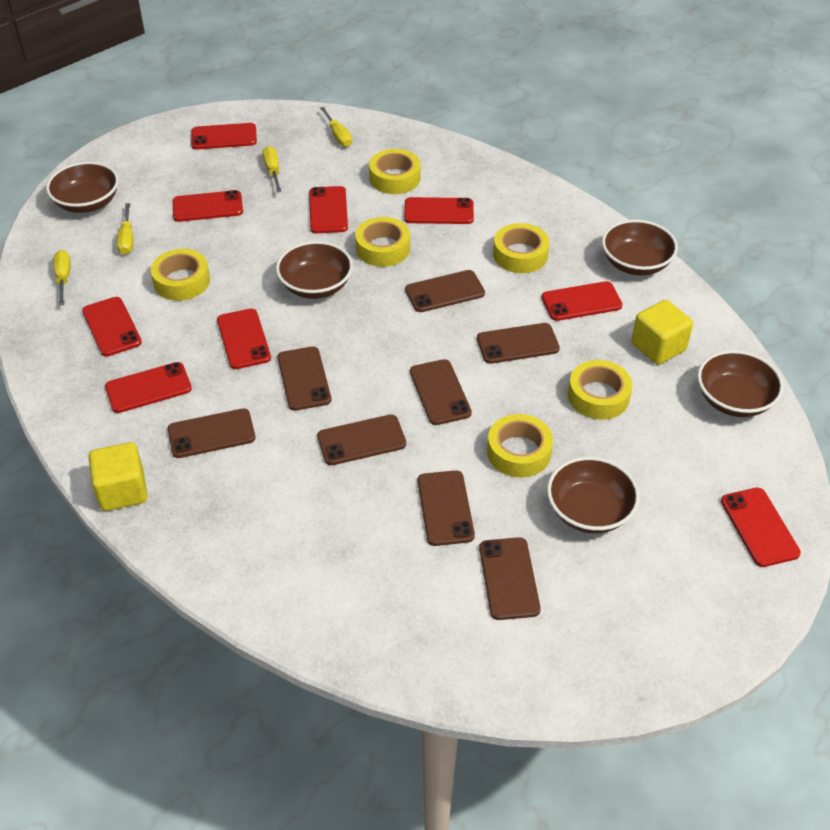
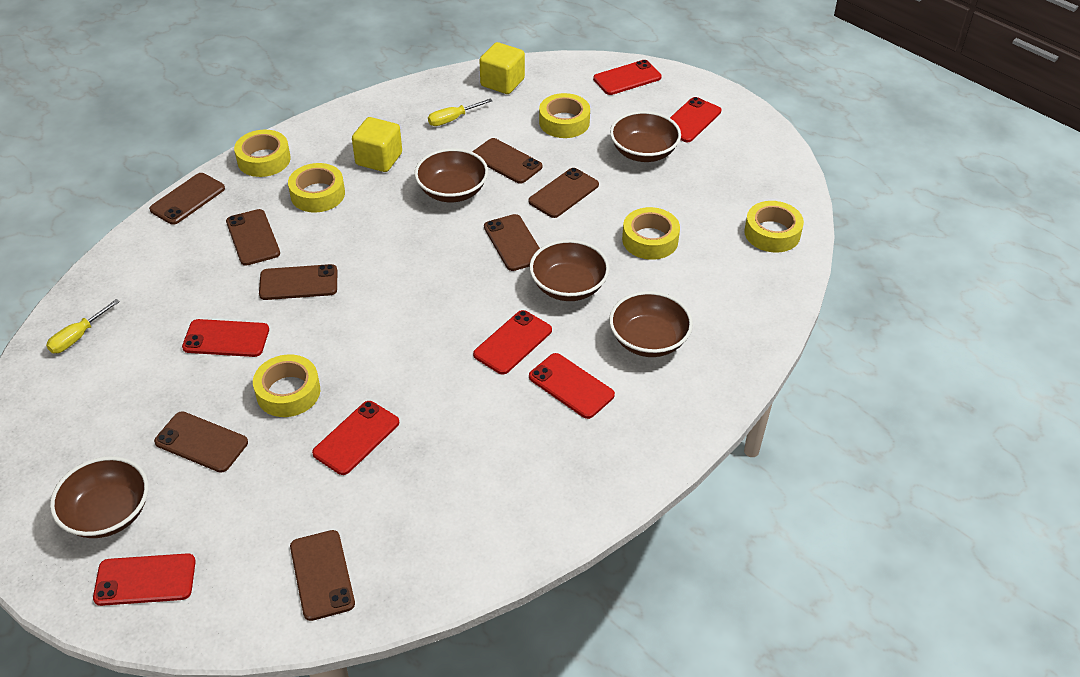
red phone: 9 -> 7
yellow screwdriver: 4 -> 2

